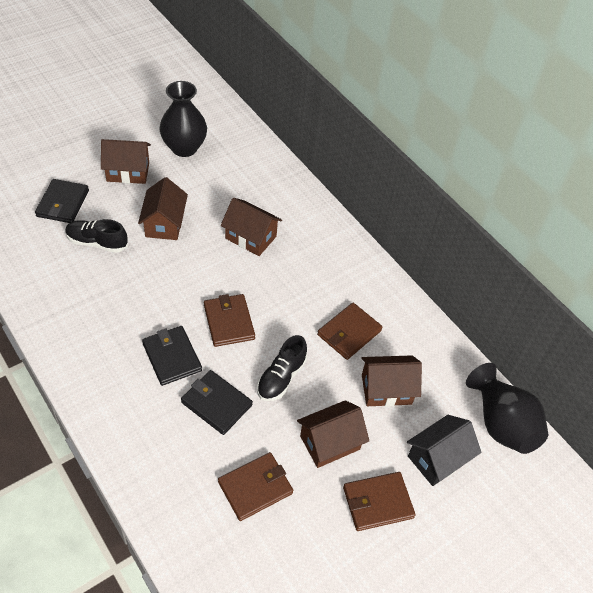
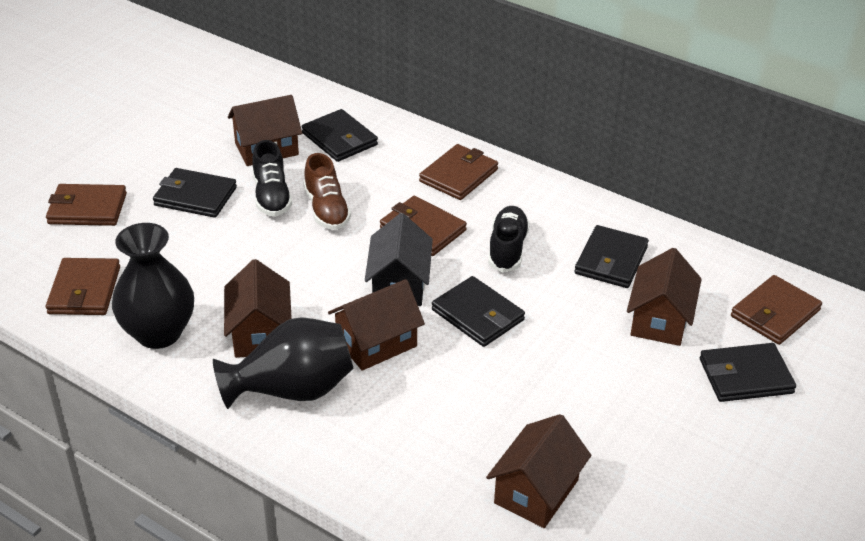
black wallet: 3 -> 5
brown shoe: 0 -> 1
brown wallet: 4 -> 5

